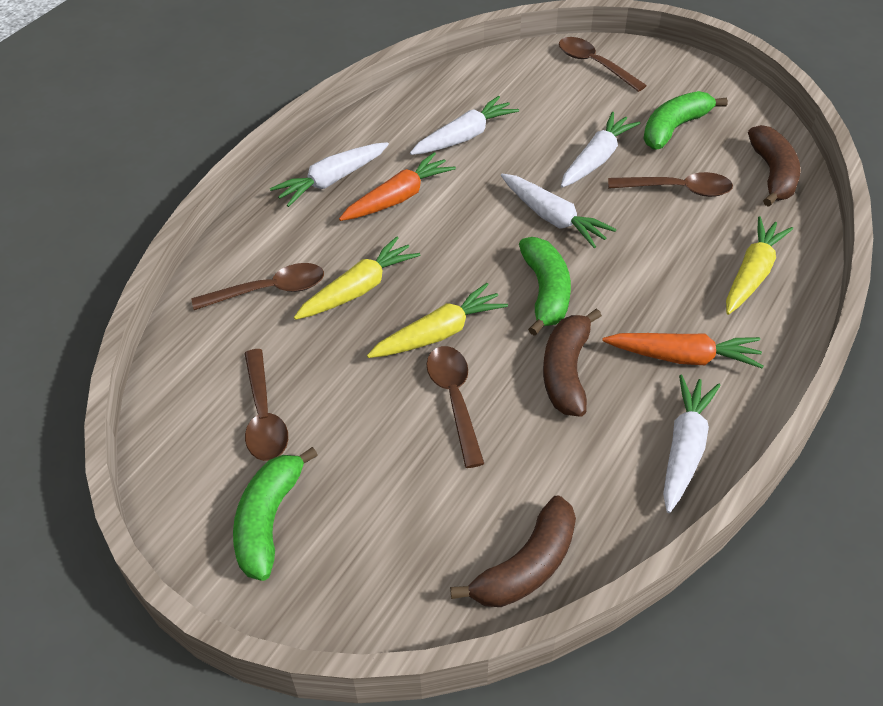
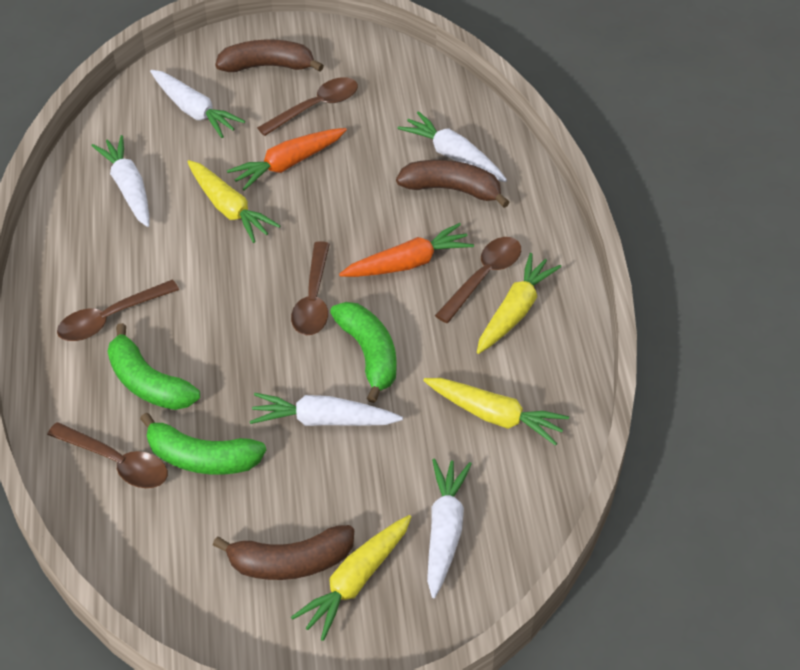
yellow carrot: 3 -> 4

